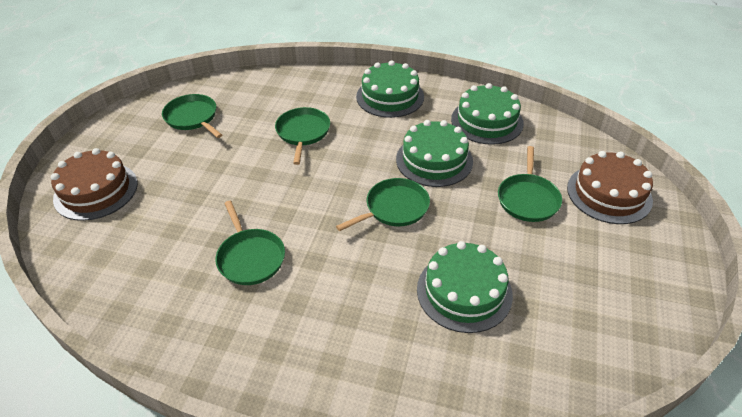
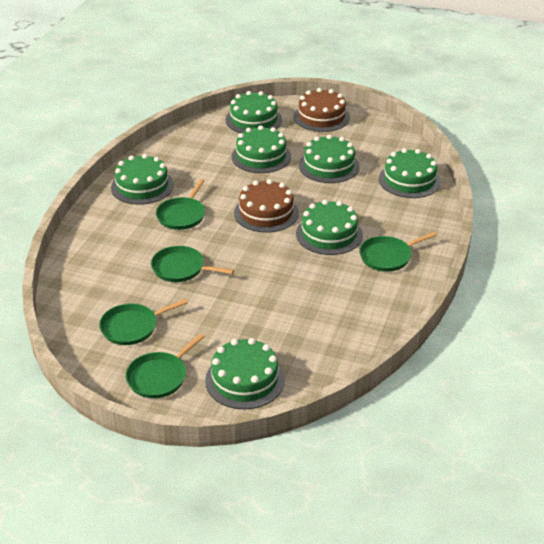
green cake: 4 -> 7

